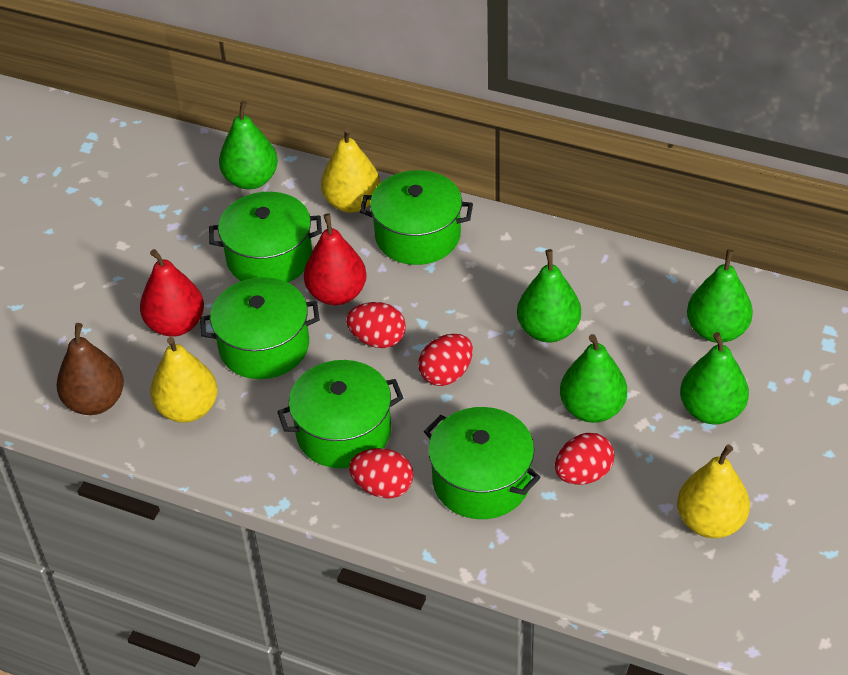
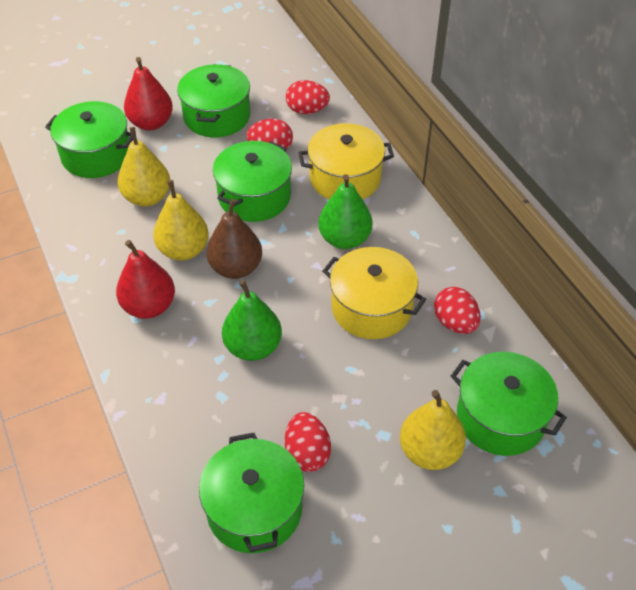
green pear: 5 -> 2
yellow pot: 0 -> 2

